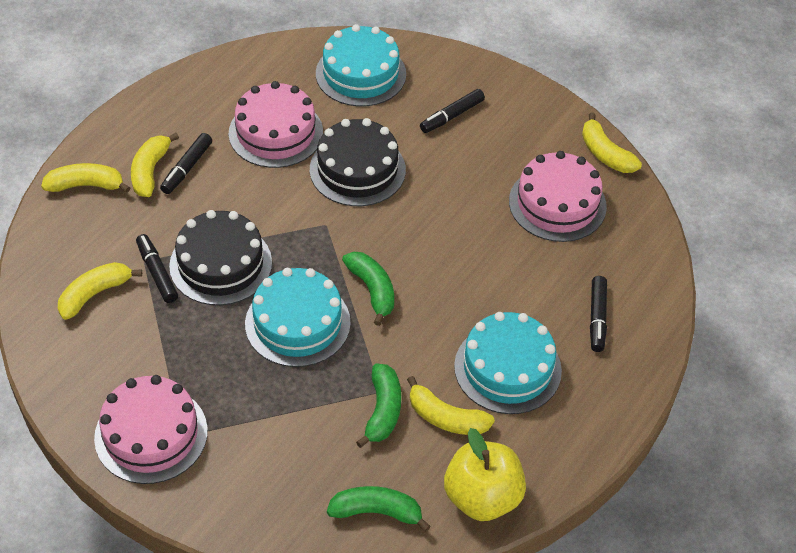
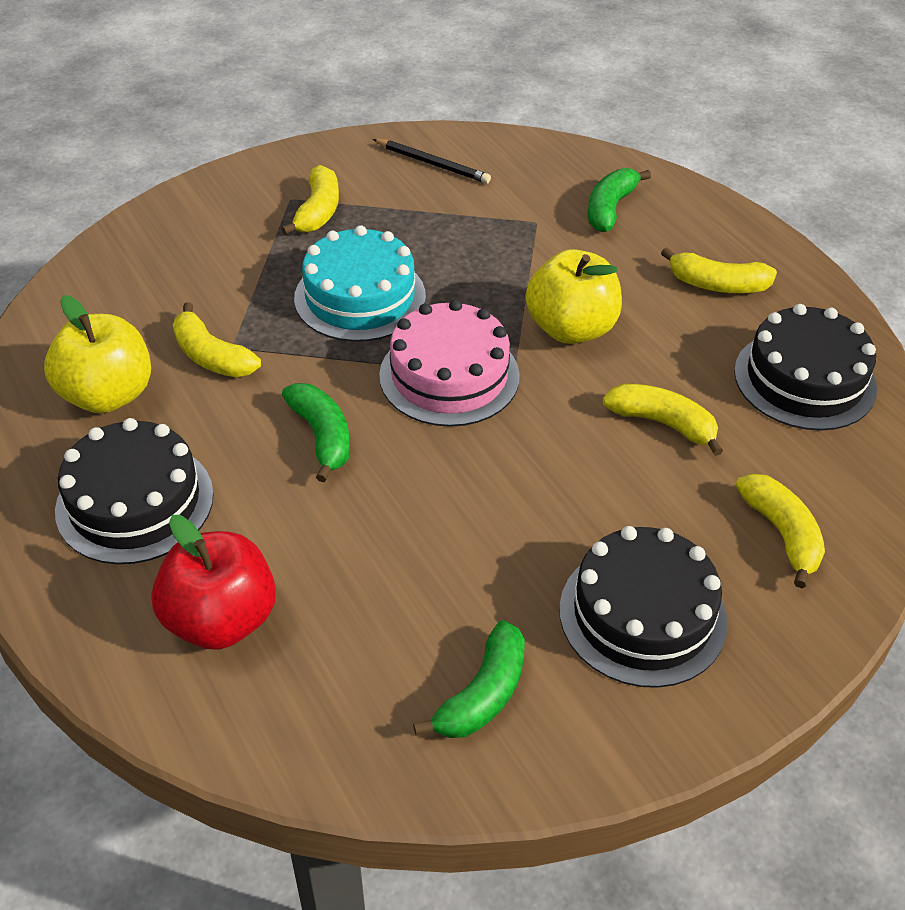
black cake: 2 -> 3
black marker: 4 -> 0
black pencil: 0 -> 1
pink cake: 3 -> 1
red apple: 0 -> 1
turquoise cake: 3 -> 1
yellow apple: 1 -> 2

